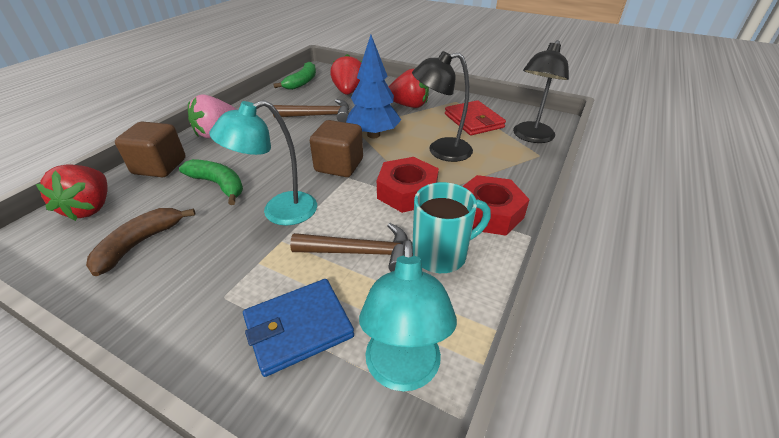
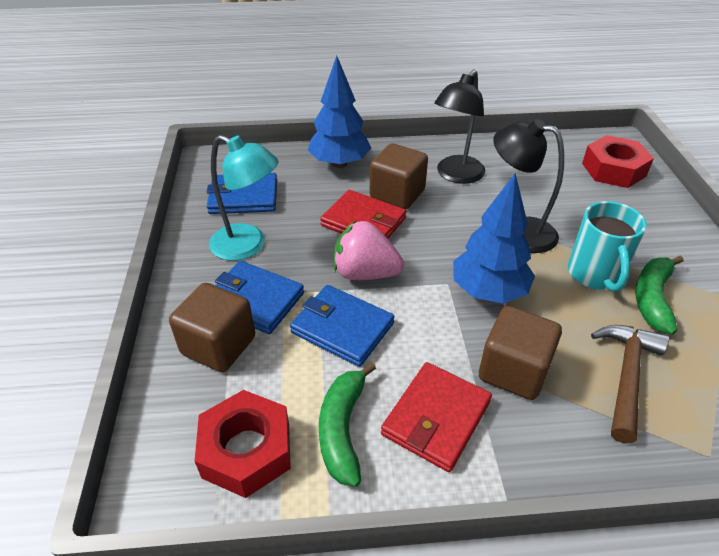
blue tree: 1 -> 2
blue wallet: 1 -> 3
brown banana: 1 -> 0
brown cube: 2 -> 3
brown hammer: 2 -> 1
red strawberry: 3 -> 0
red wallet: 1 -> 2
turquoise lamp: 2 -> 1

